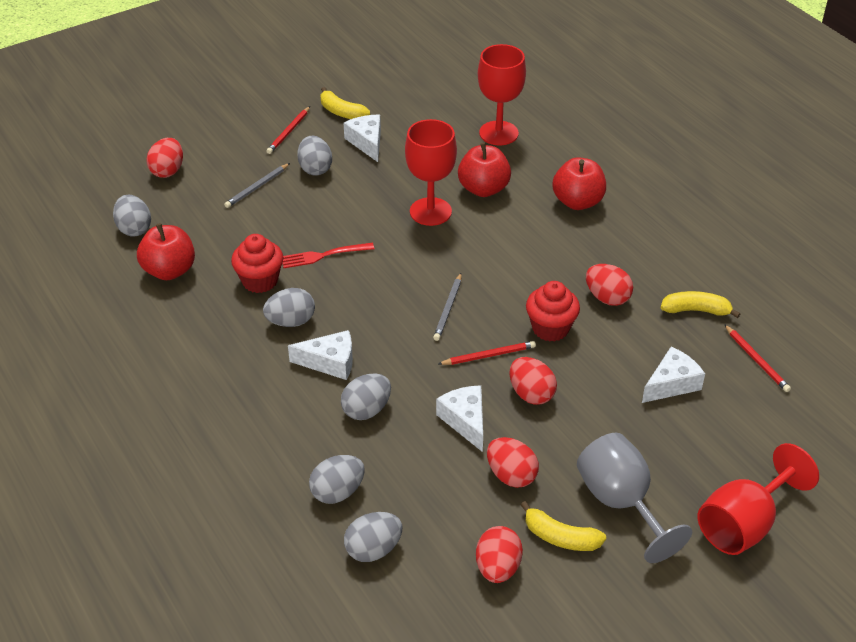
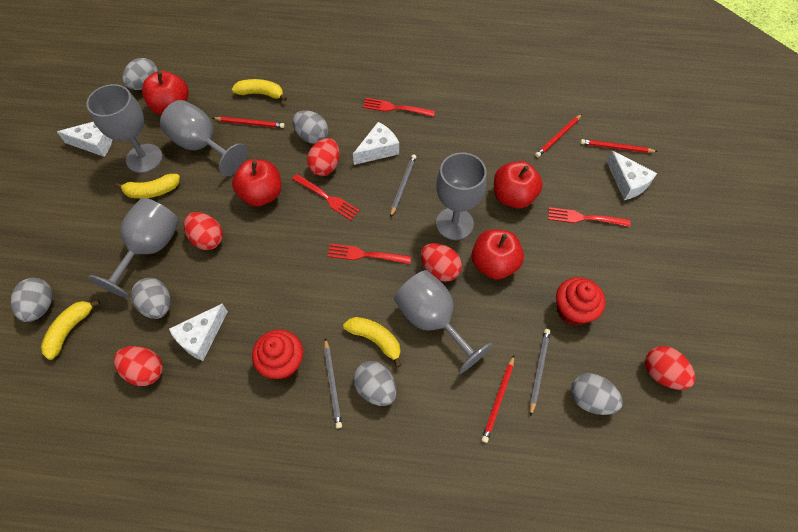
grey goblet: 1 -> 5
grey pencil: 2 -> 3
red apple: 3 -> 4
red fork: 1 -> 4
red goblet: 3 -> 0
red pencil: 3 -> 4
yellow banana: 3 -> 4

